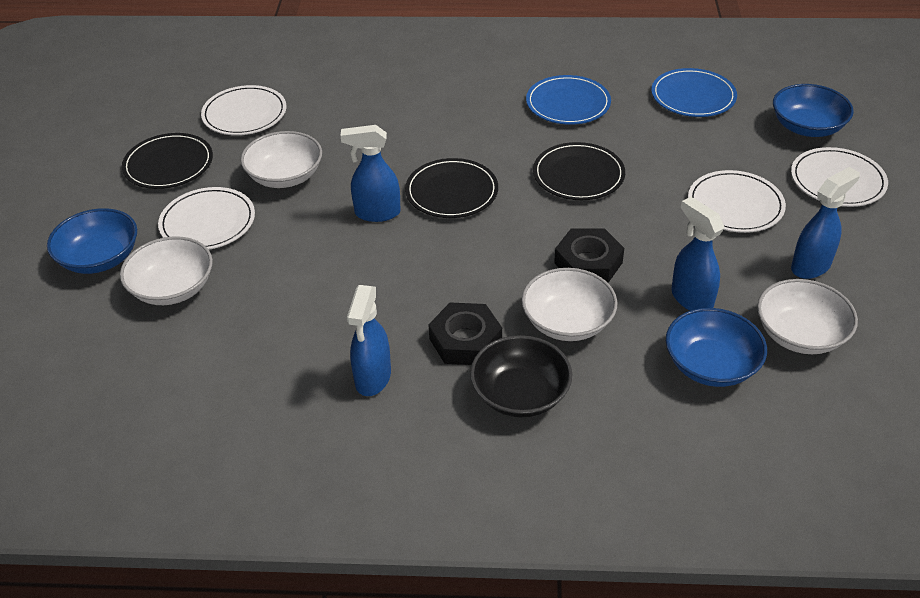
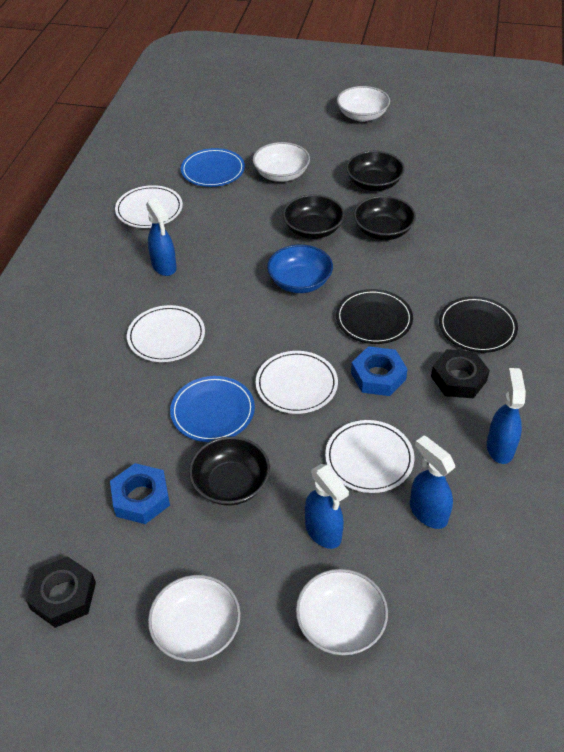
black bowl: 1 -> 4
black plate: 3 -> 2
blue bowl: 3 -> 1
blue nut: 0 -> 2

